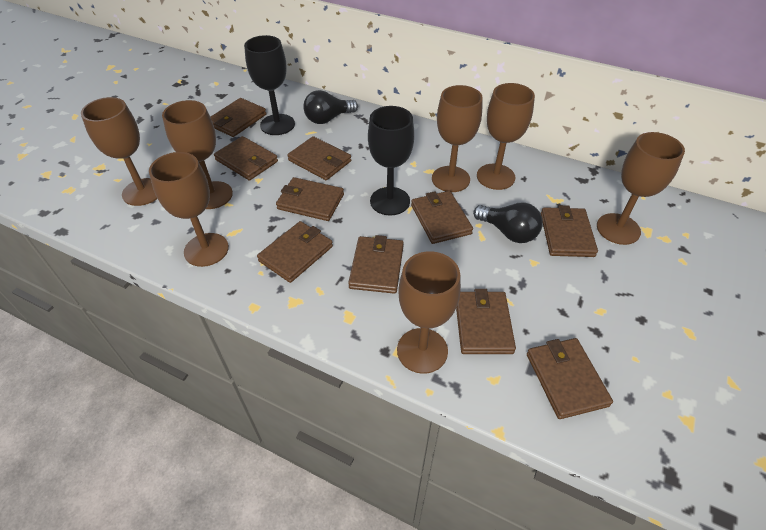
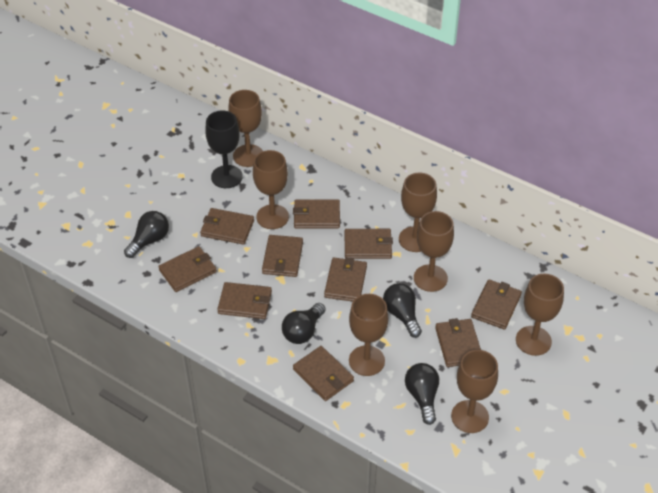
black goblet: 2 -> 1
black light bulb: 2 -> 4

